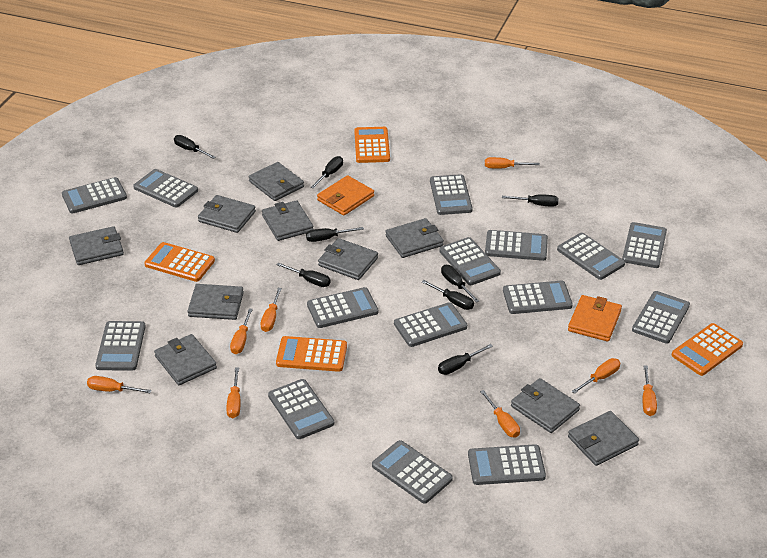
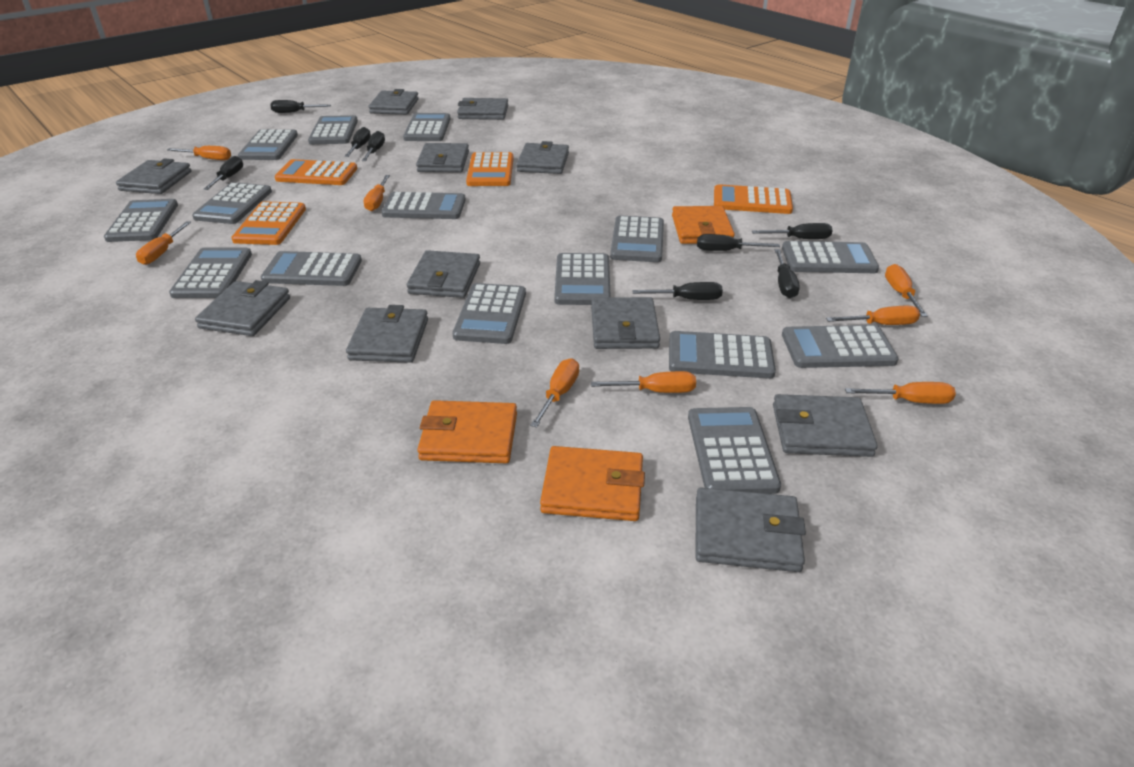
grey wallet: 10 -> 11
orange wallet: 2 -> 3

